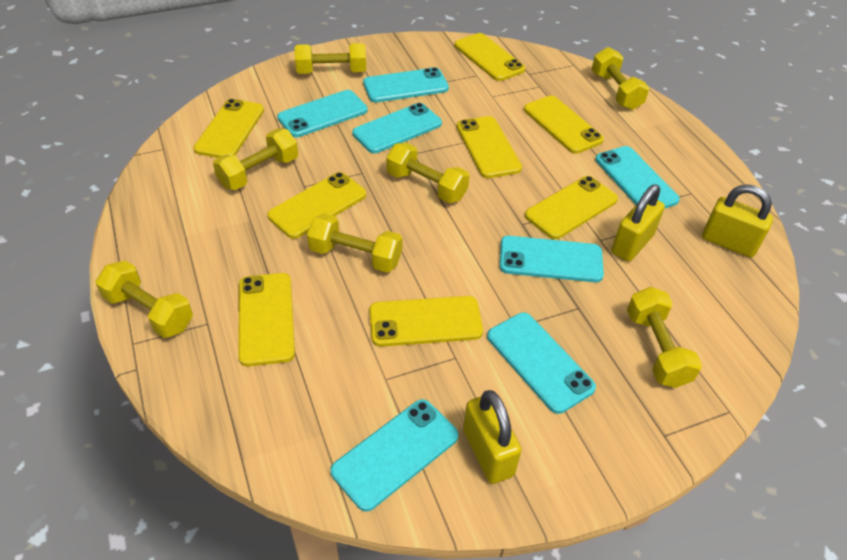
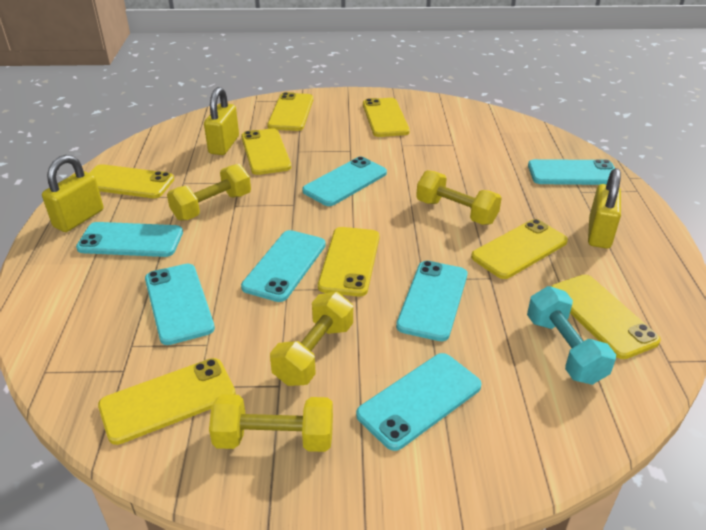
turquoise dumbbell: 0 -> 1
yellow dumbbell: 7 -> 4

